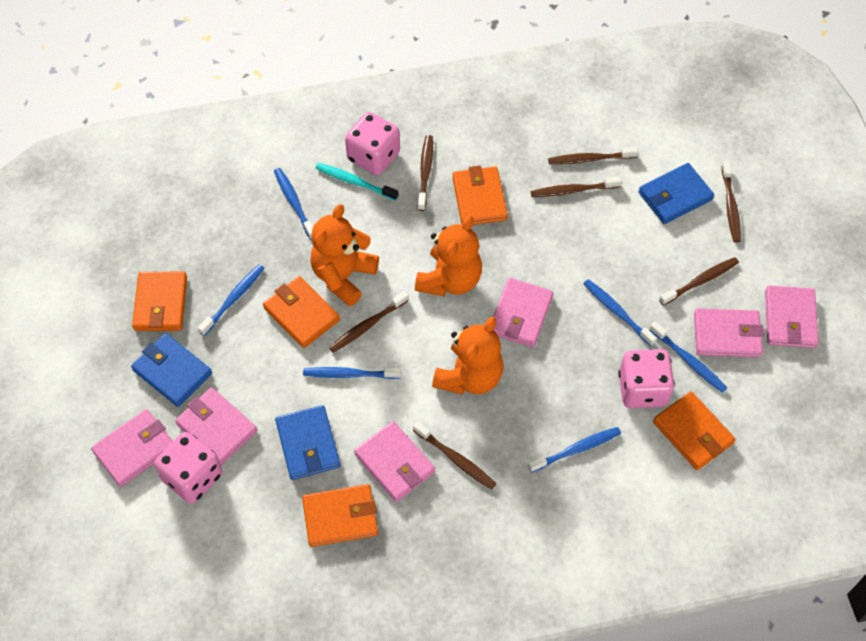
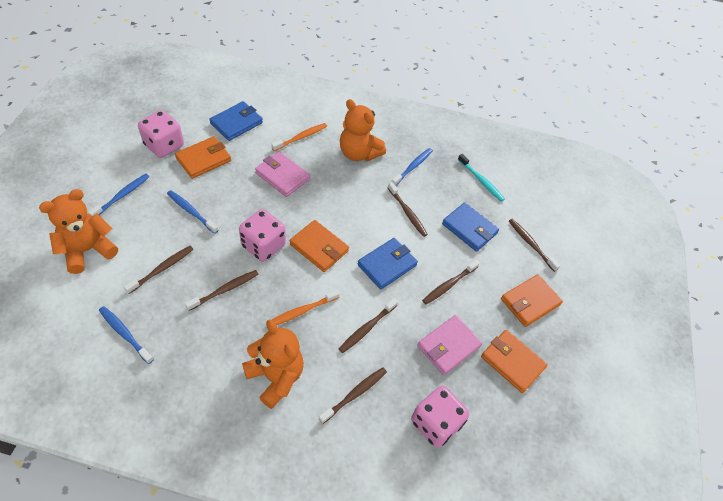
blue toothbrush: 6 -> 4
orange toothbrush: 0 -> 2
orange wallet: 5 -> 4
pink wallet: 6 -> 2

